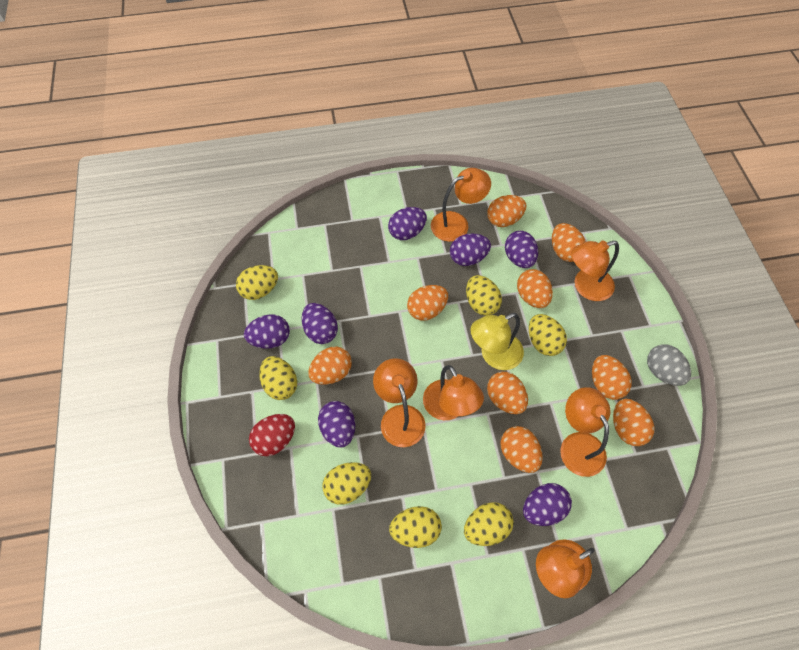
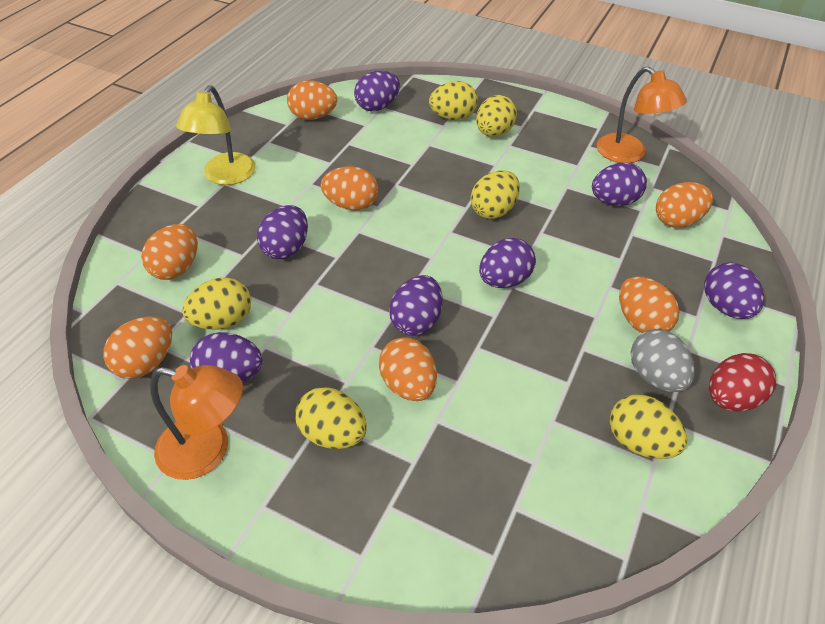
orange egg: 9 -> 7
orange lamp: 6 -> 2
yellow egg: 7 -> 6

